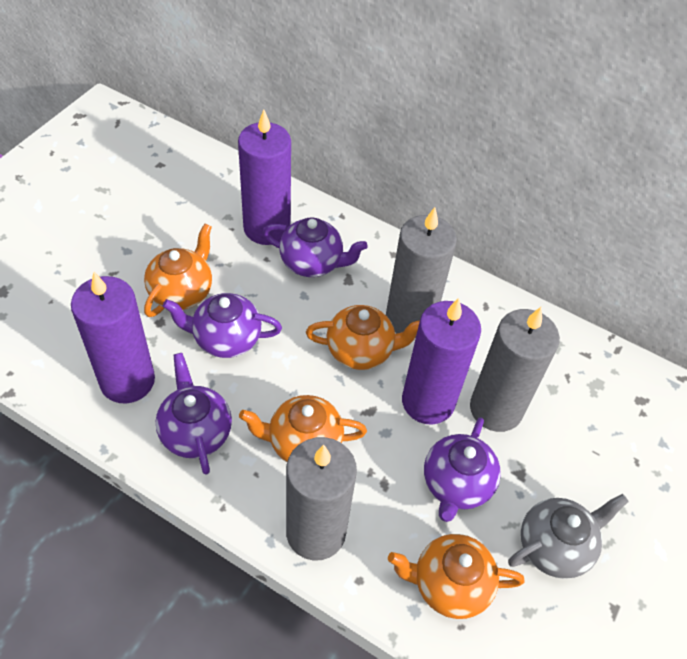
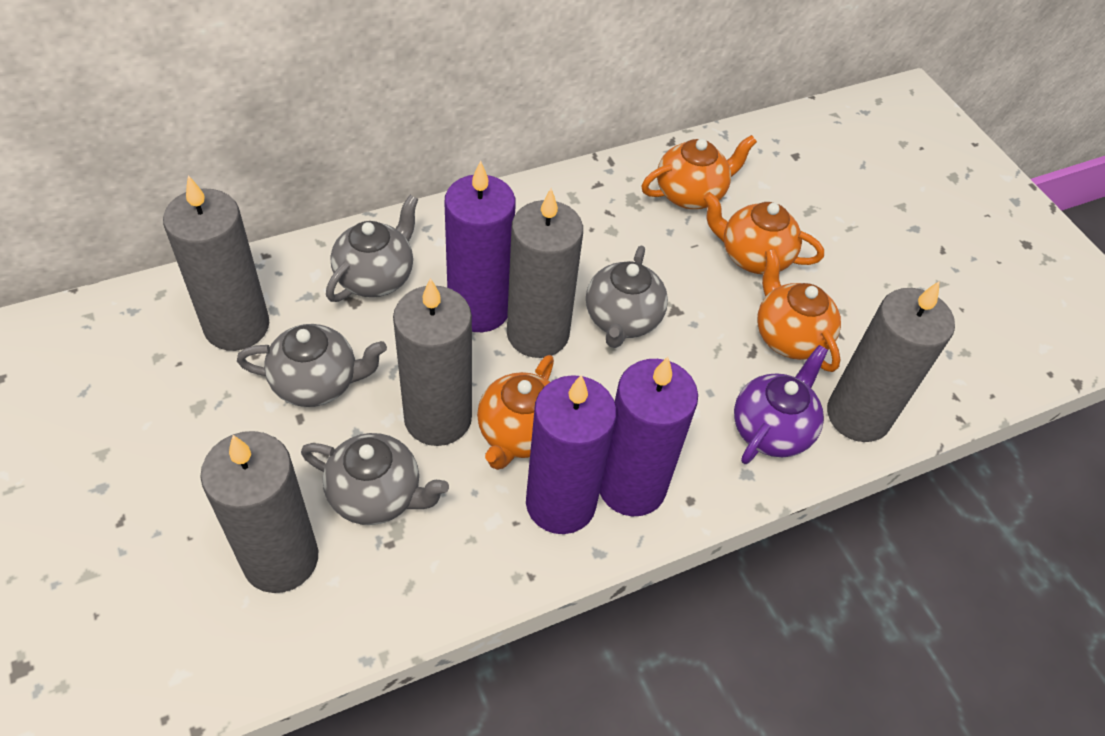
grey candle: 3 -> 5
grey teapot: 1 -> 4
purple teapot: 4 -> 1

